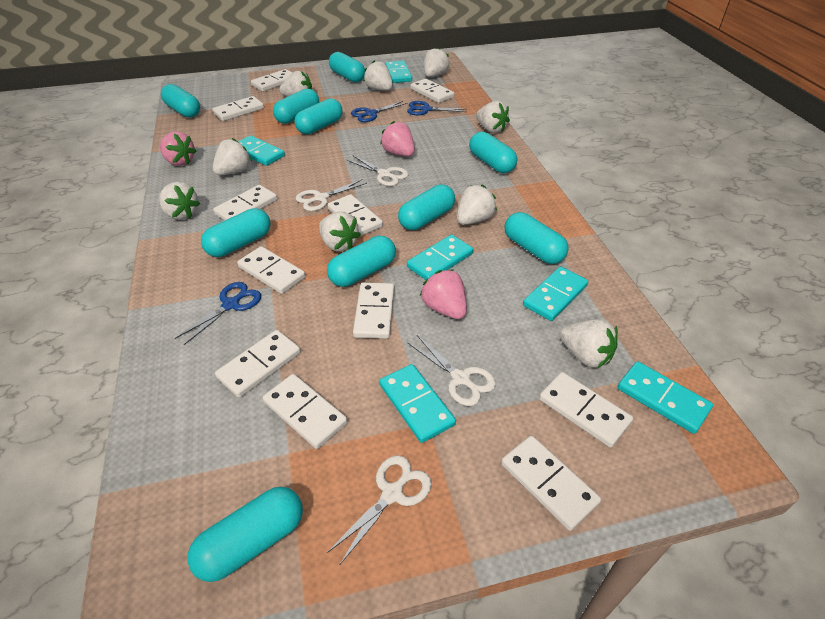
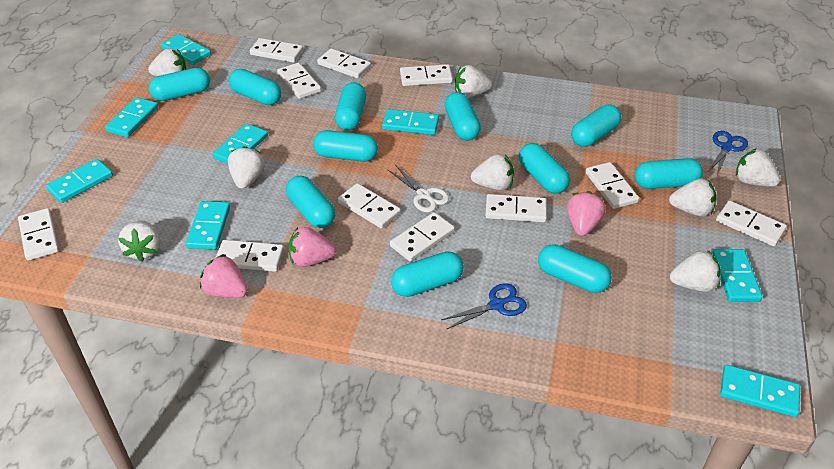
blue scissors: 3 -> 2
turquoise capsule: 10 -> 11
turquoise domino: 6 -> 8
white scissors: 4 -> 1
white strawberry: 9 -> 8

